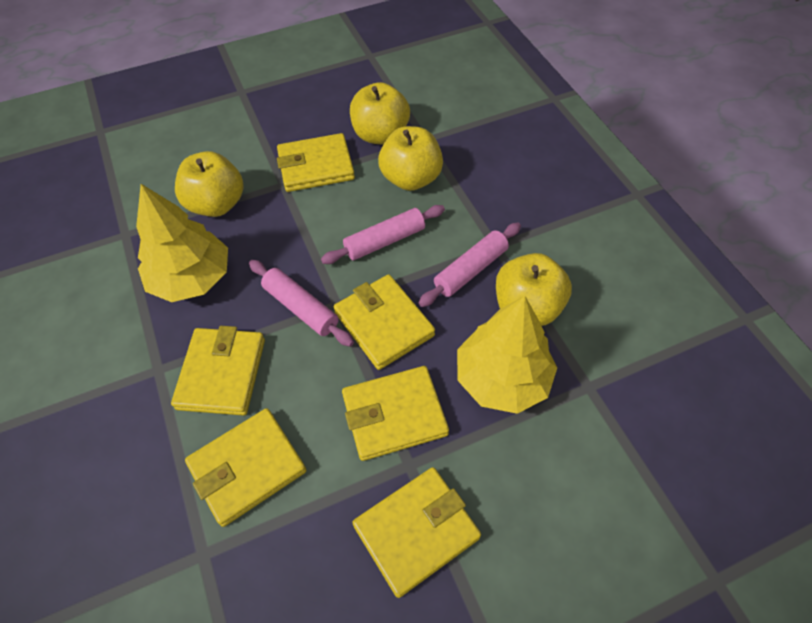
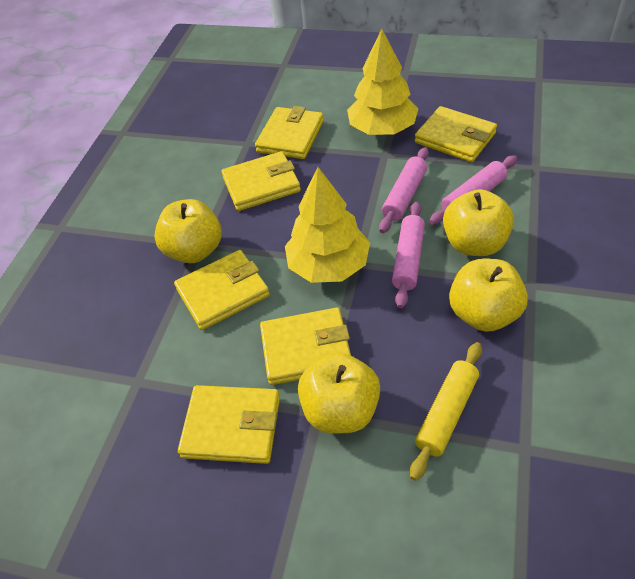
yellow rolling pin: 0 -> 1

